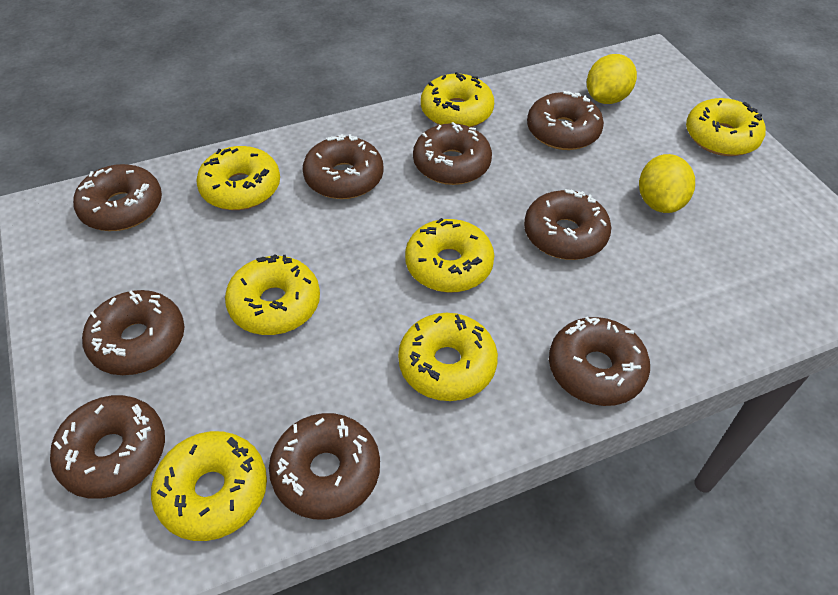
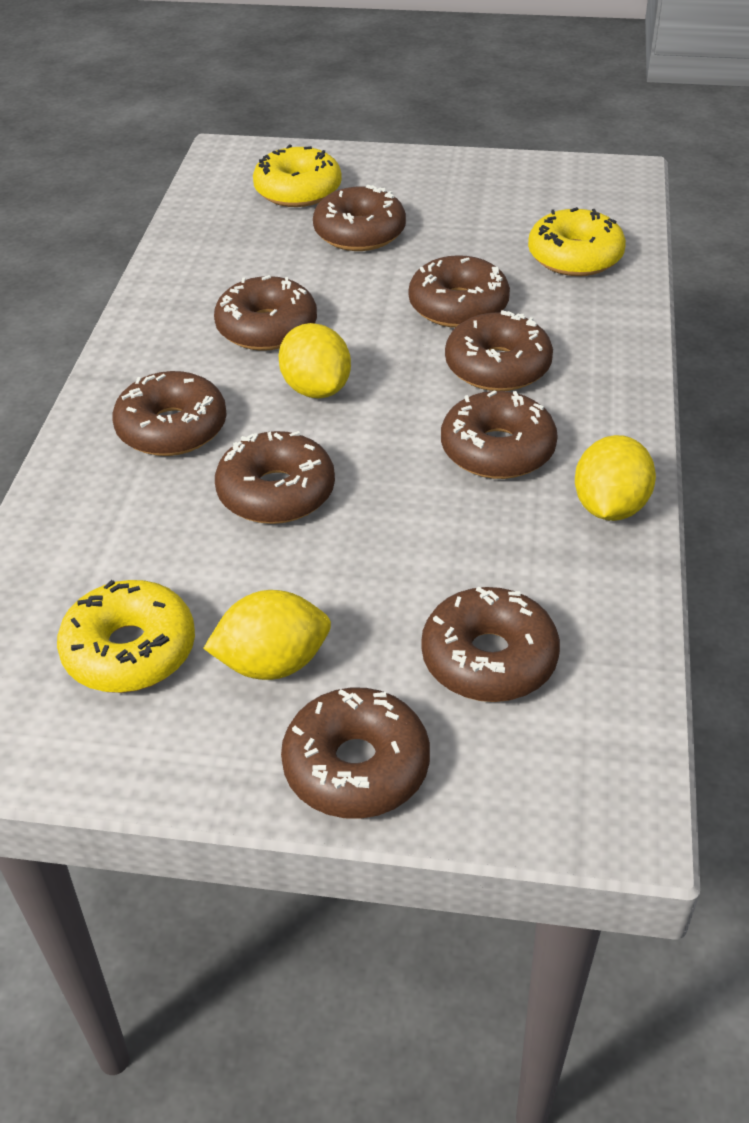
yellow donut: 7 -> 3
yellow lemon: 2 -> 3

